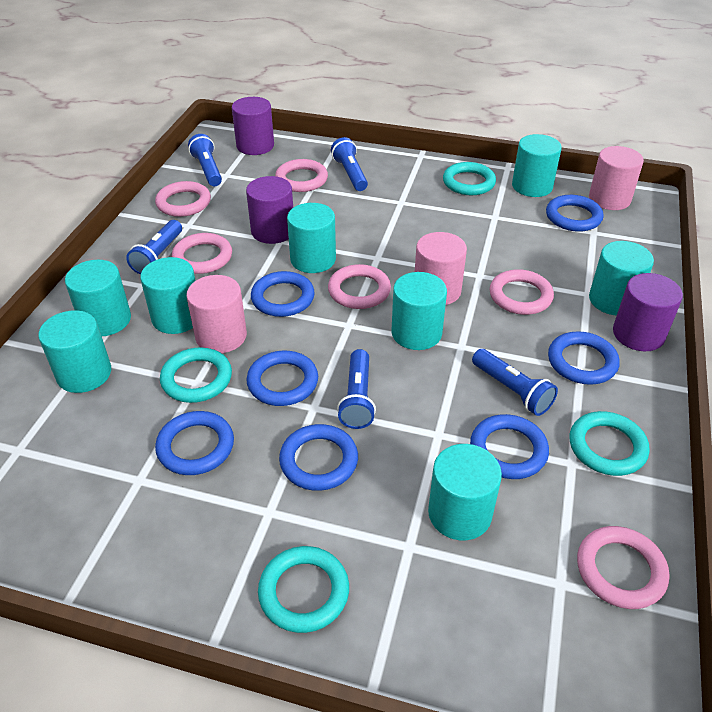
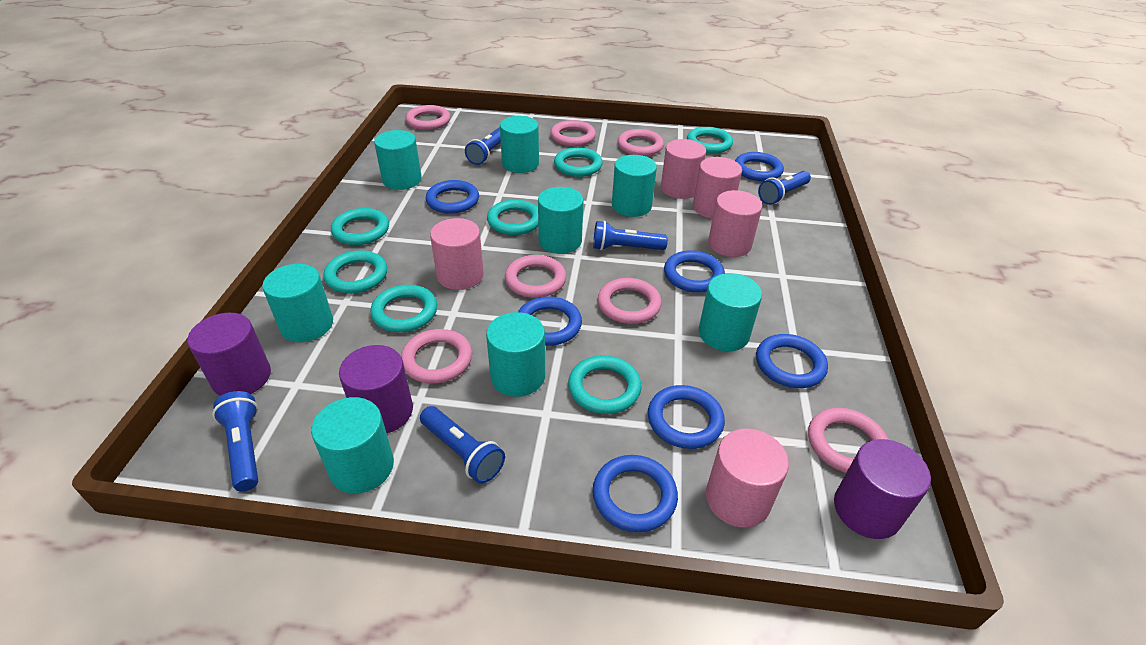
pink cylinder: 3 -> 5
pink ring: 6 -> 7
turquoise ring: 4 -> 7

